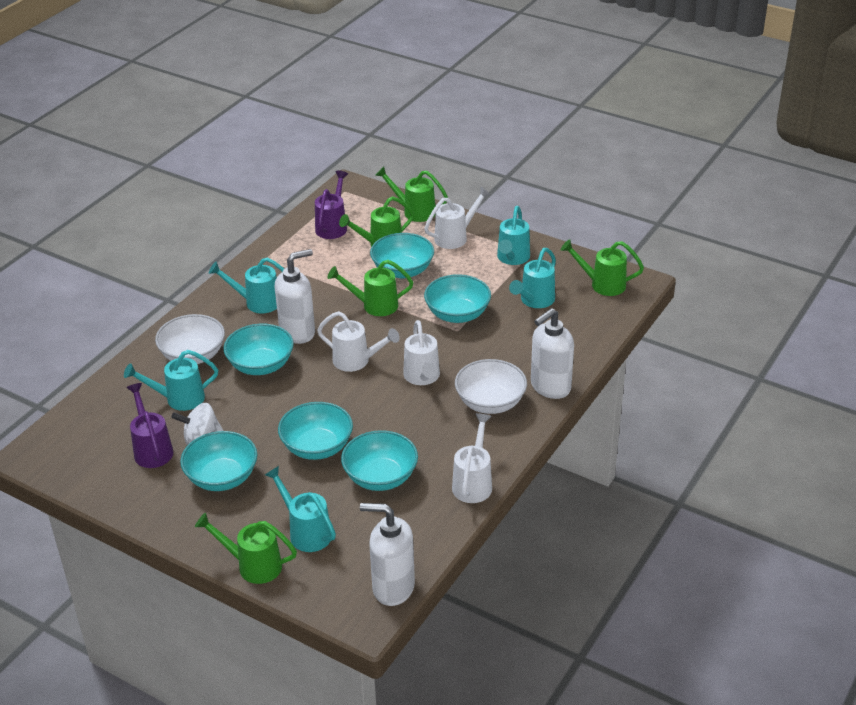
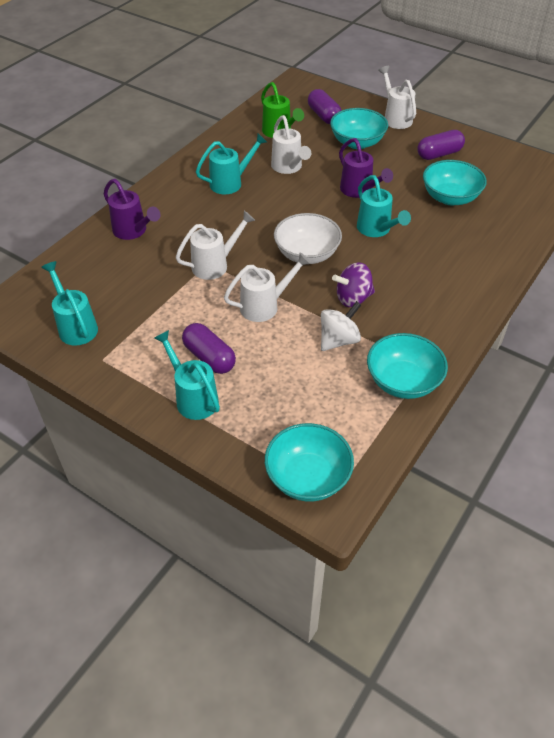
green watering can: 5 -> 1
purple capsule: 0 -> 3
purple spinning top: 0 -> 1
turquoise bowl: 6 -> 4
turquoise watering can: 5 -> 4
white bowl: 2 -> 1
white soap dispenser: 3 -> 0

